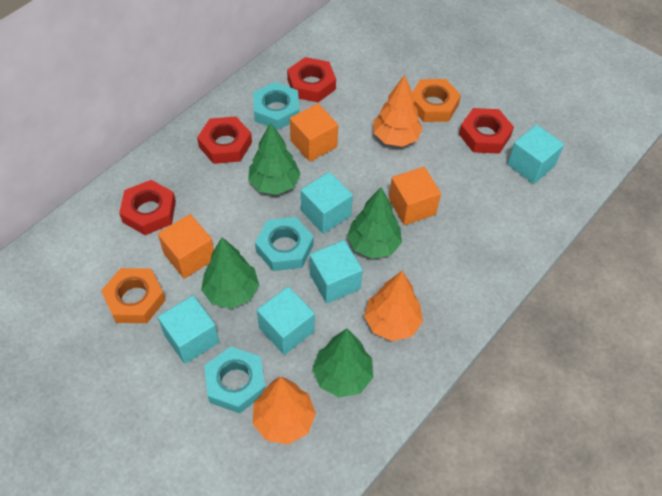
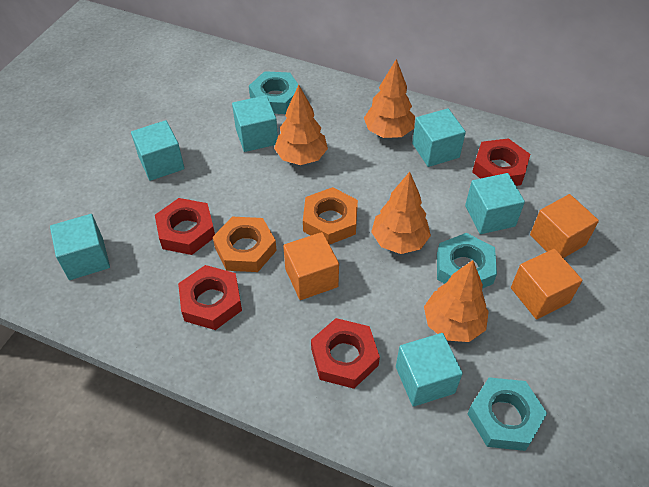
green tree: 4 -> 0
orange tree: 3 -> 4
turquoise cube: 5 -> 6

